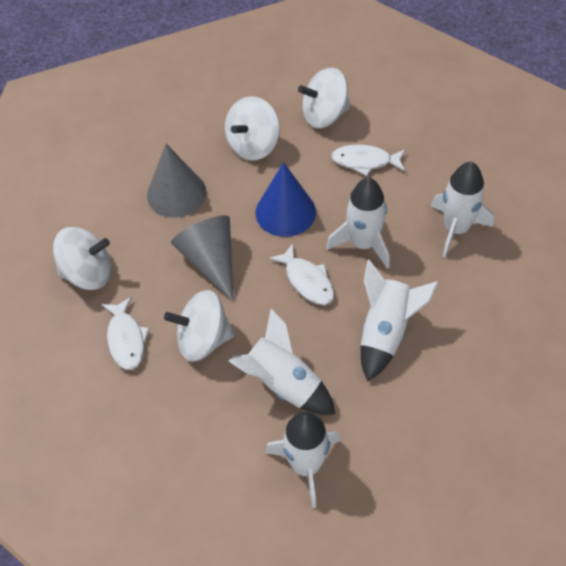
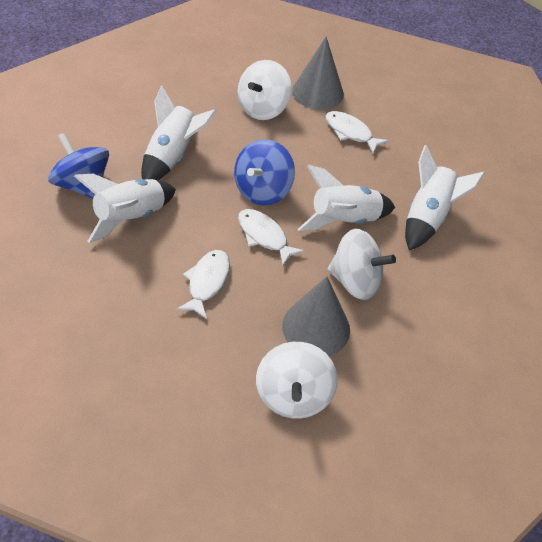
blue cone: 1 -> 0
blue spinning top: 0 -> 2
white rocket: 5 -> 4
white spinning top: 4 -> 3

